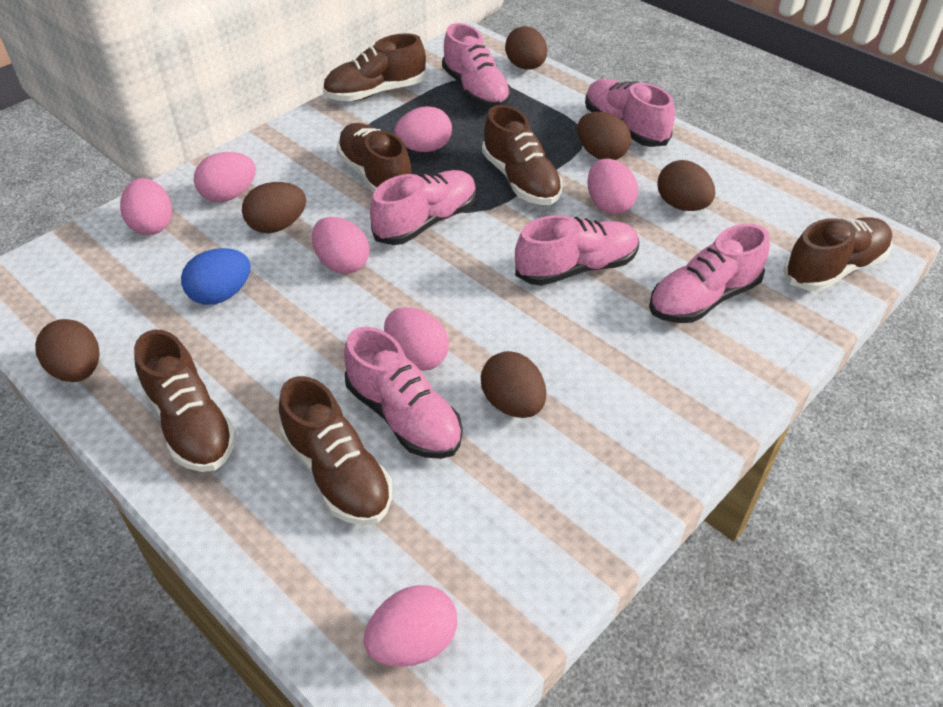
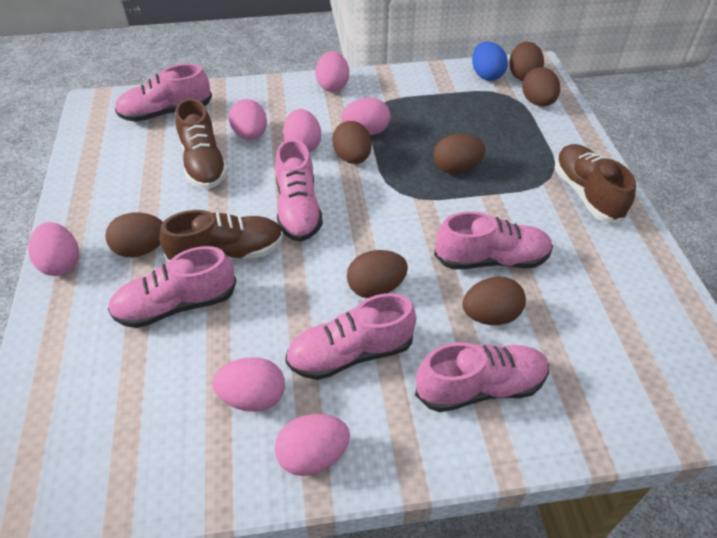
brown egg: 6 -> 7
brown shoe: 6 -> 3

